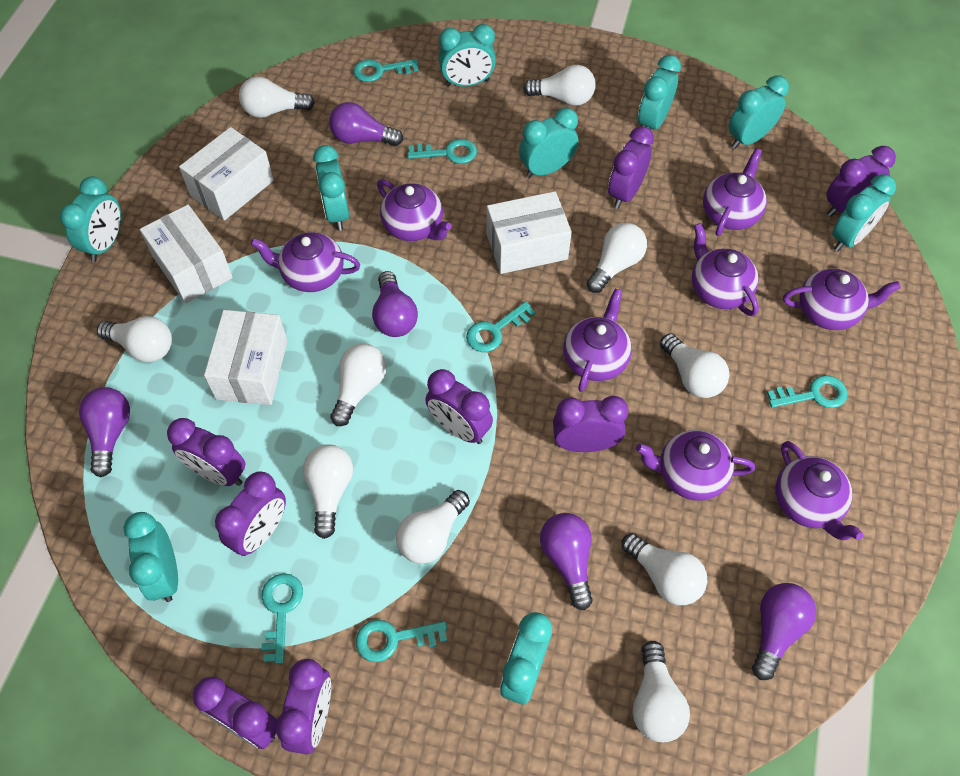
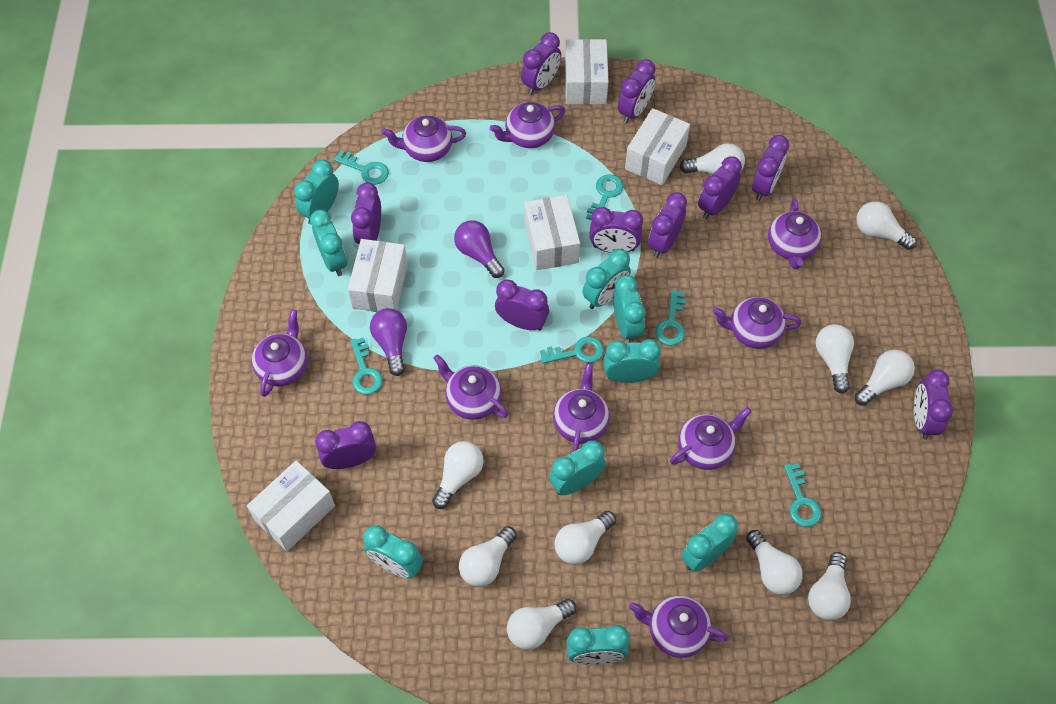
purple clock: 8 -> 10
purple light bulb: 5 -> 2
purple teapot: 8 -> 9
white box: 4 -> 5

